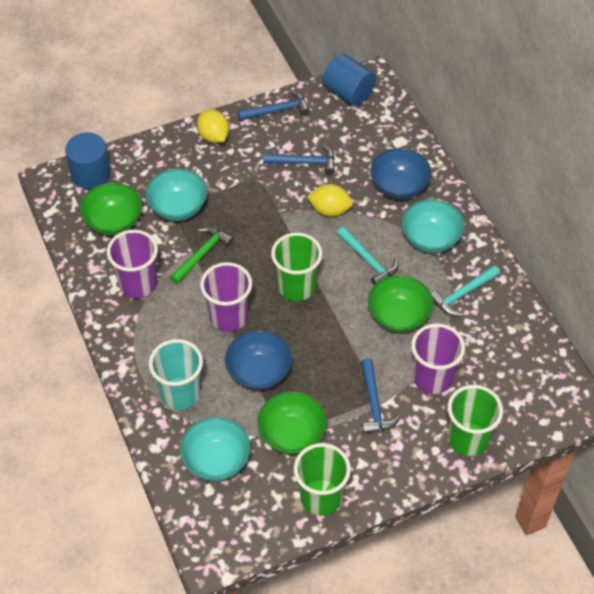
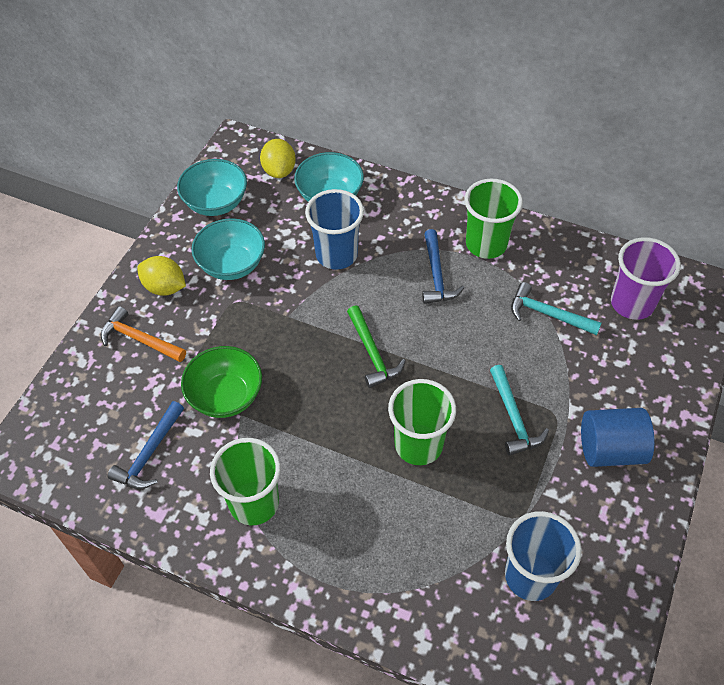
blue bowl: 2 -> 0
blue cup: 0 -> 2
blue cylinder: 2 -> 1
blue hammer: 3 -> 2
green bowl: 3 -> 1
orange hammer: 0 -> 1
purple cup: 3 -> 1
turquoise cup: 1 -> 0

